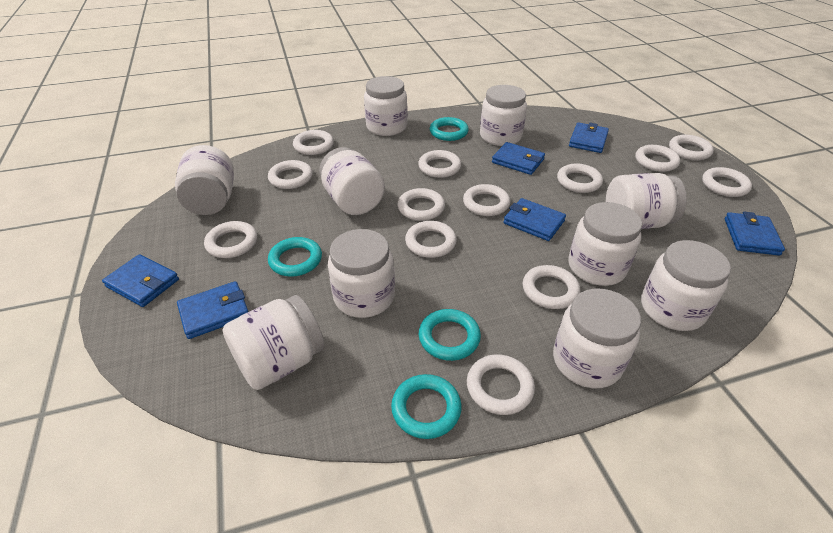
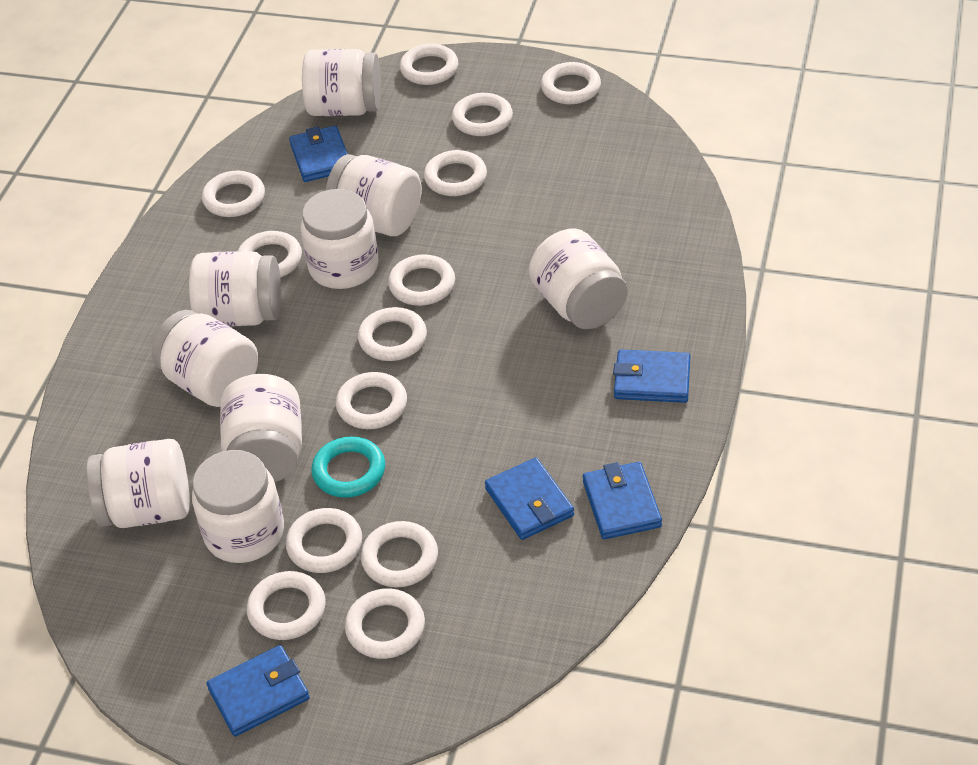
blue wallet: 6 -> 5
turquoise ring: 4 -> 1
white jar: 10 -> 9

